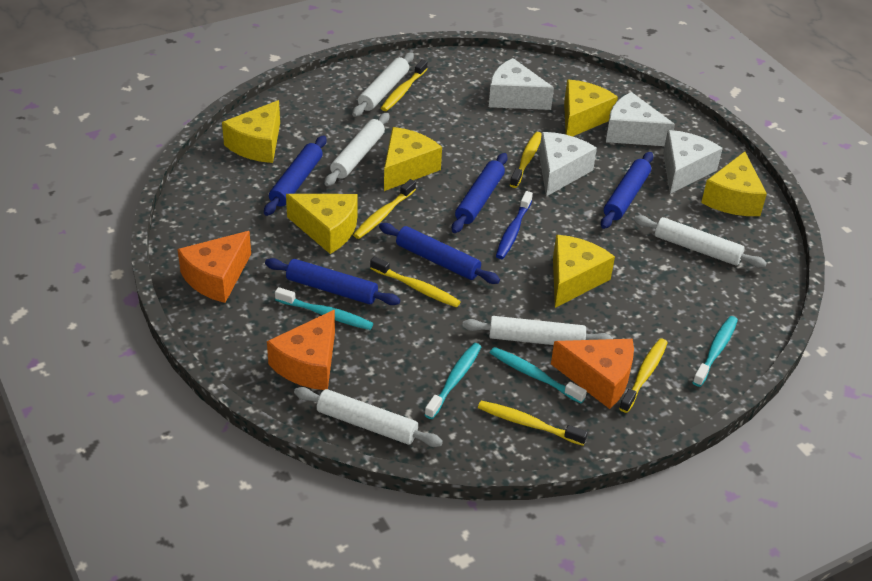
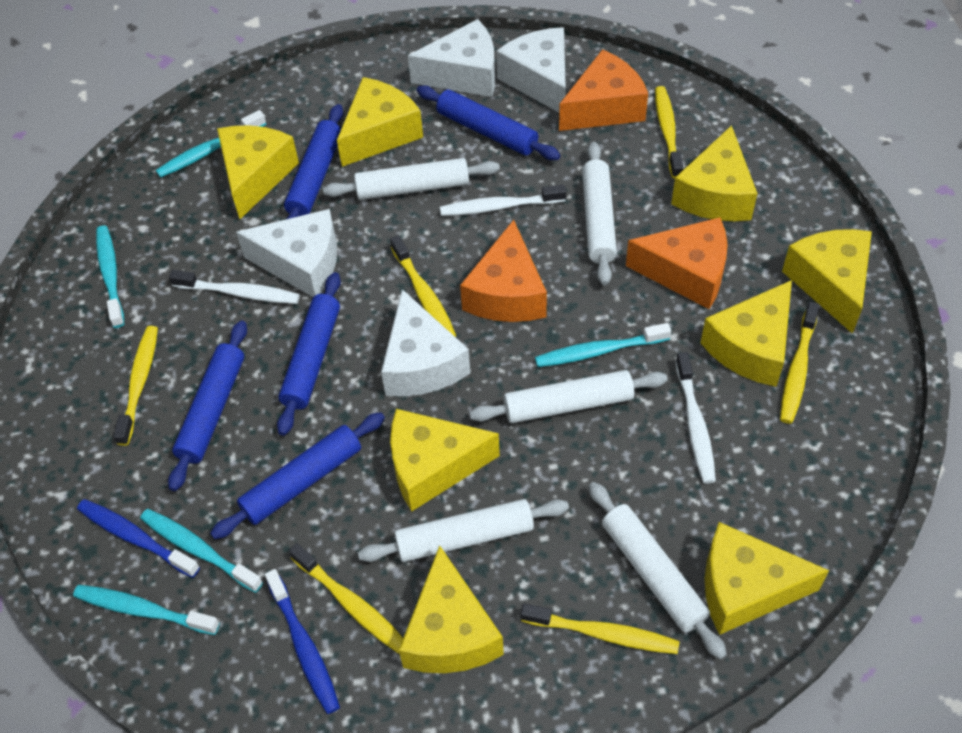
blue toothbrush: 1 -> 2
turquoise toothbrush: 4 -> 5
white toothbrush: 0 -> 3
yellow cheese: 6 -> 8

